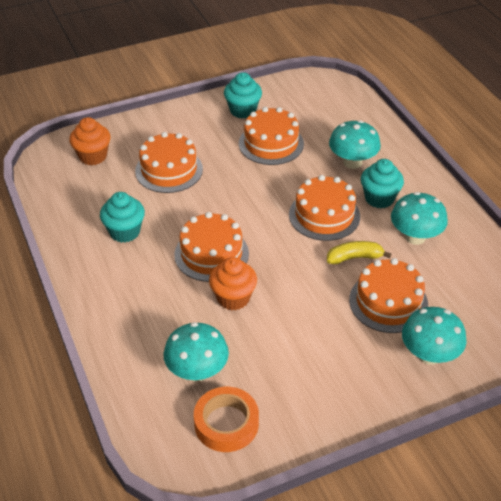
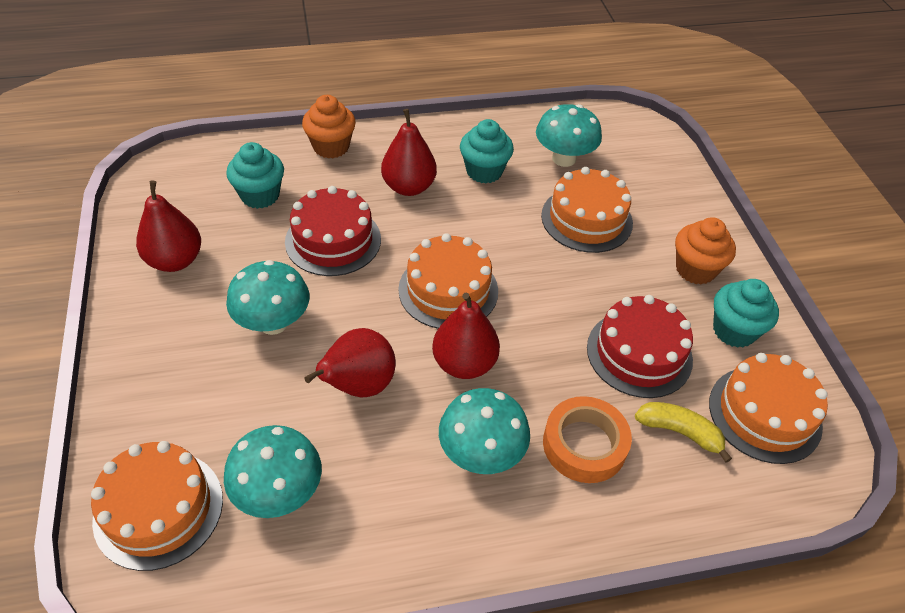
orange cake: 5 -> 4
red cake: 0 -> 2
red pear: 0 -> 4

